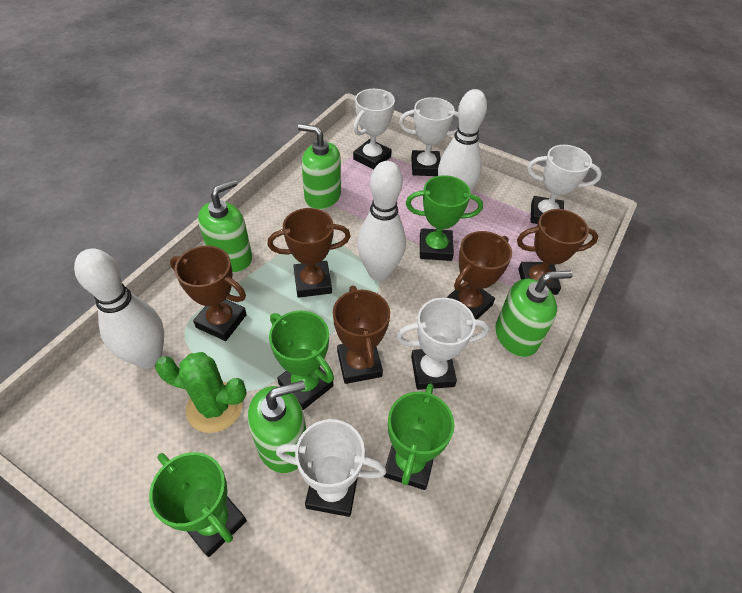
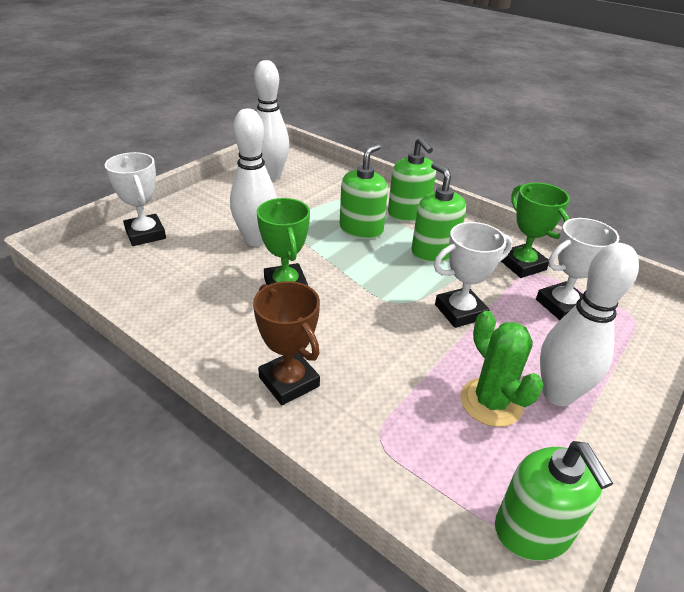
brown trophy: 5 -> 1
green trophy: 4 -> 2
white trophy: 5 -> 3

